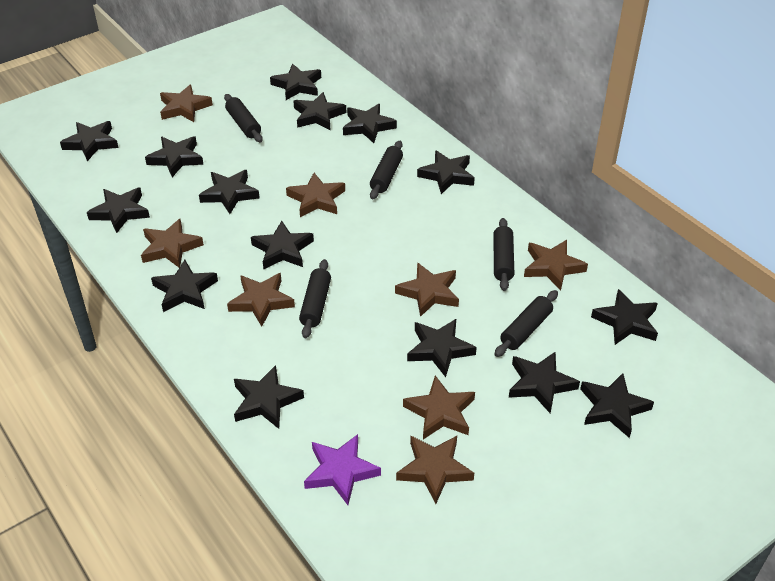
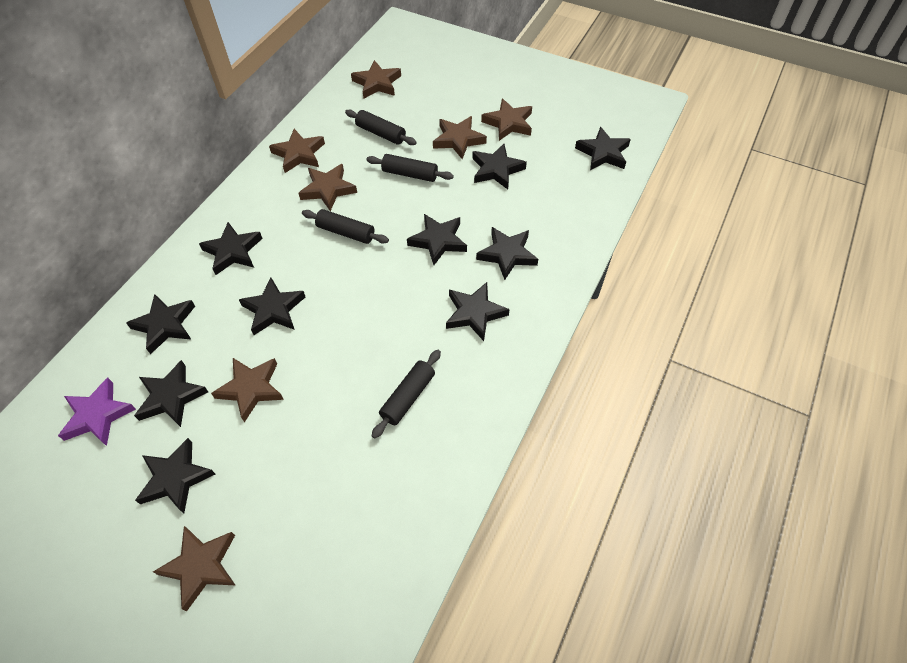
black rolling pin: 5 -> 4
black star: 15 -> 10
brown star: 8 -> 7

